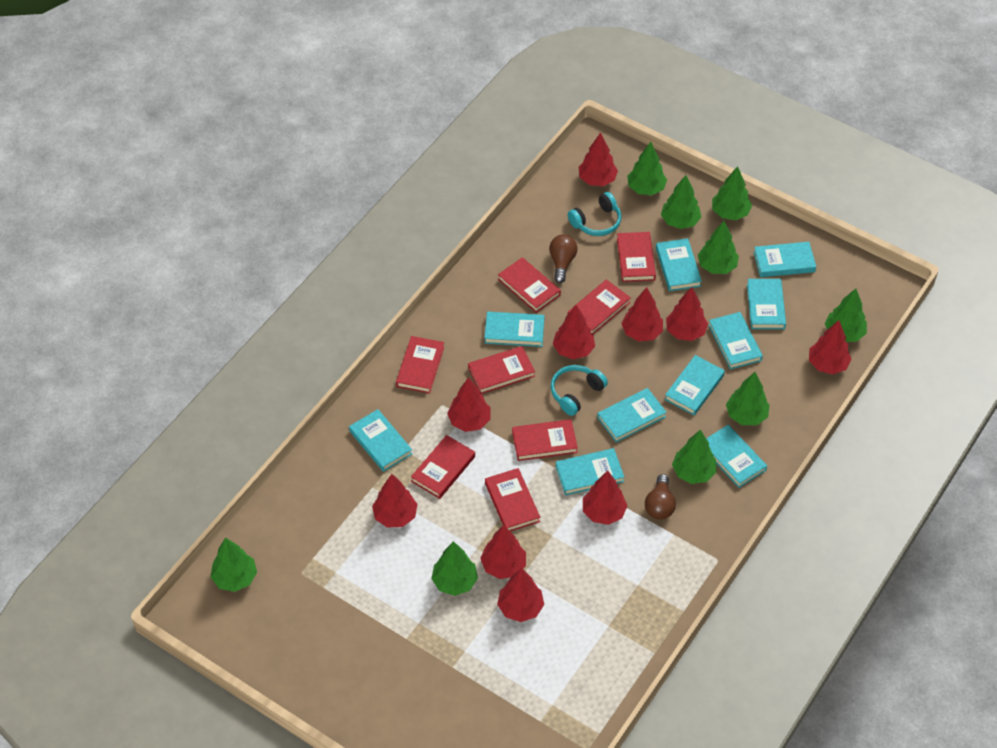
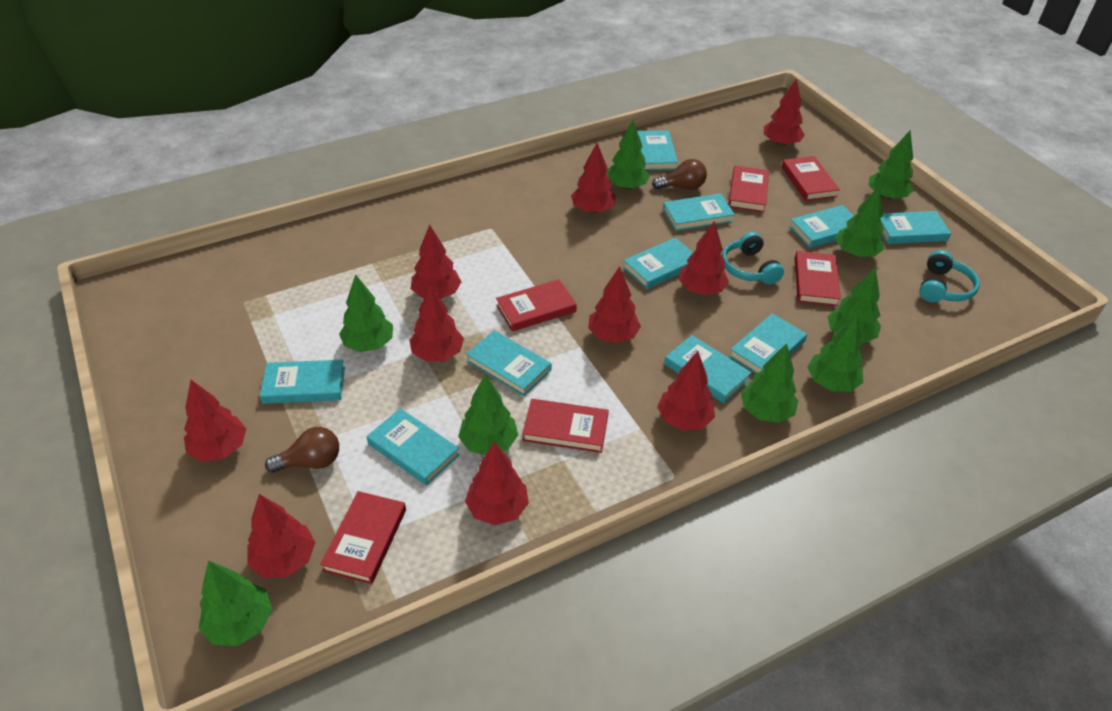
red book: 8 -> 6

